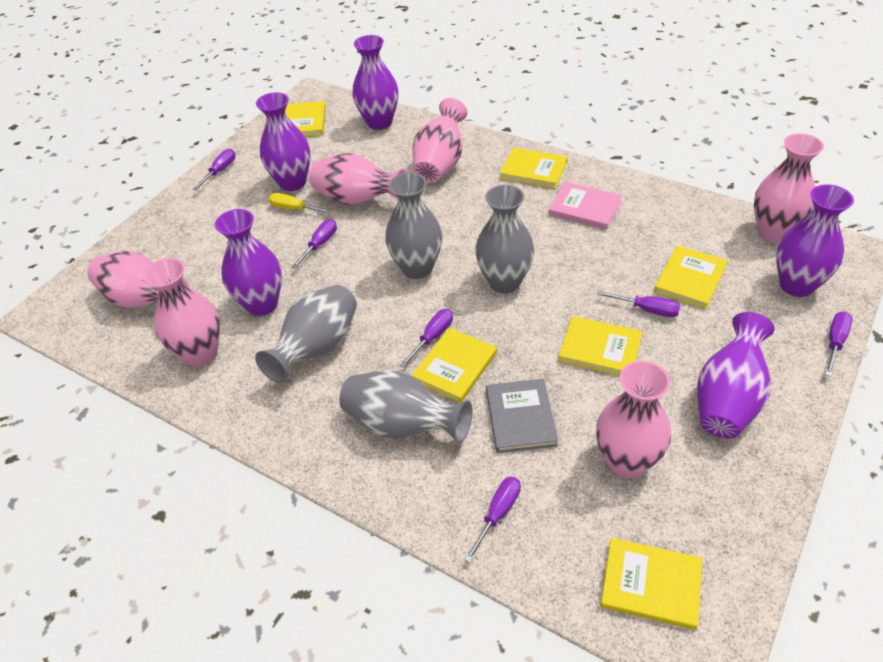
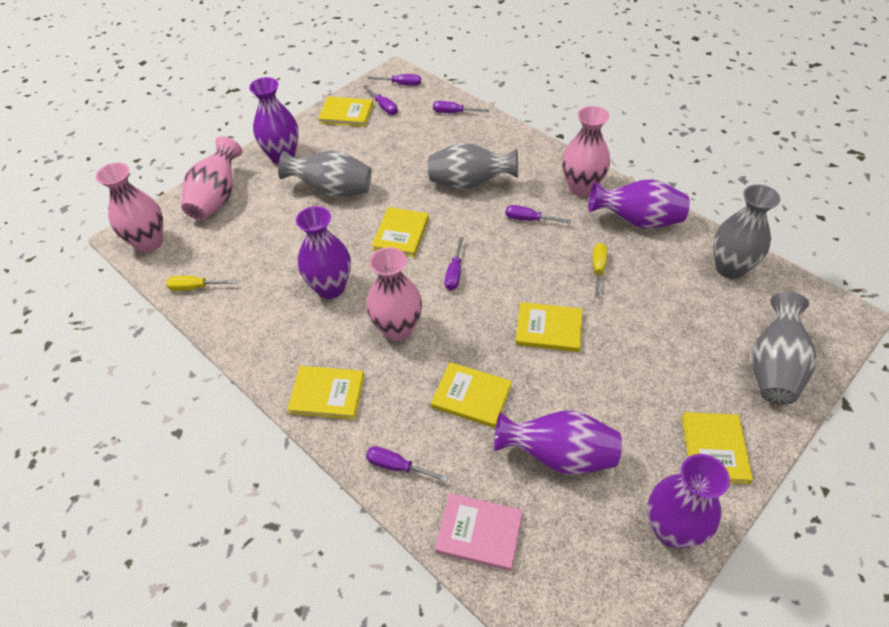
grey book: 1 -> 0
pink vase: 6 -> 4
yellow screwdriver: 1 -> 2

